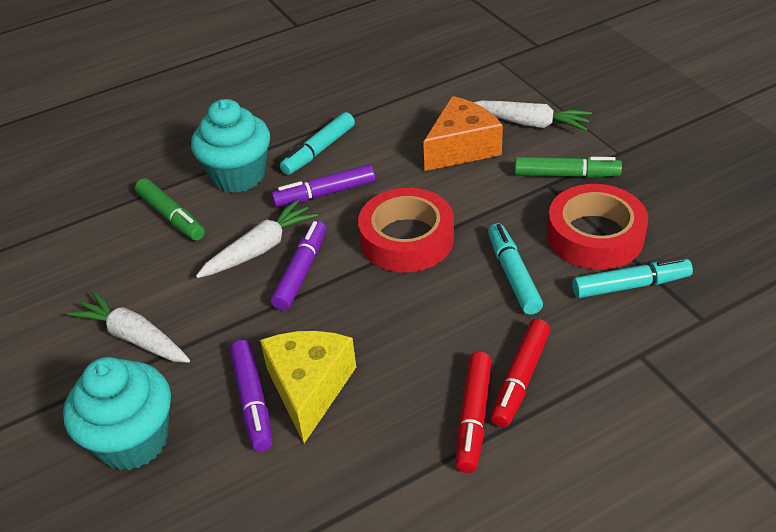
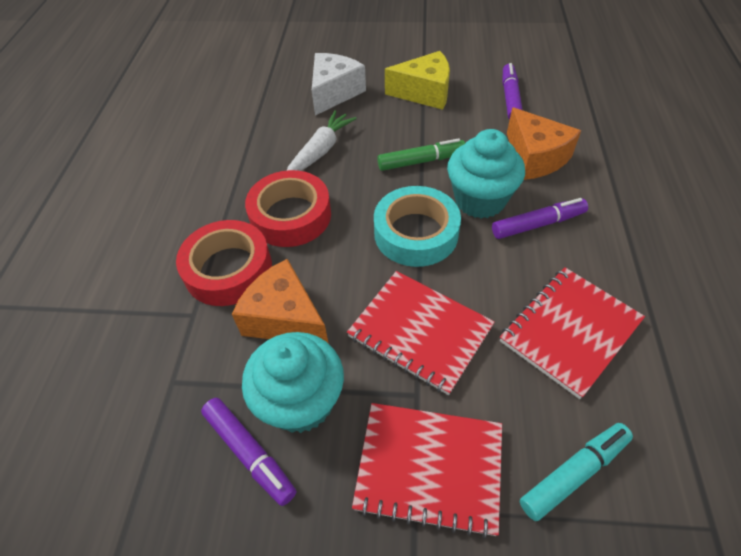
green marker: 2 -> 1
orange cheese: 1 -> 2
red marker: 2 -> 0
red notebook: 0 -> 3
turquoise marker: 3 -> 1
turquoise tape: 0 -> 1
white carrot: 3 -> 1
white cheese: 0 -> 1

